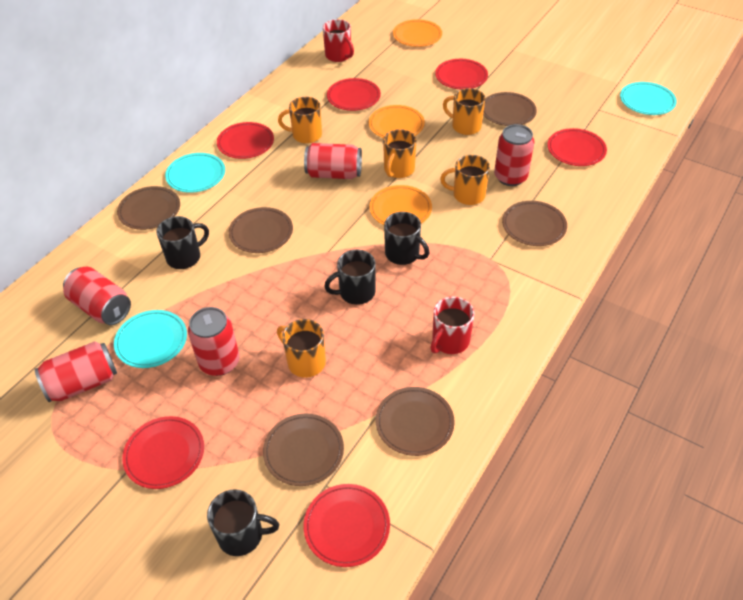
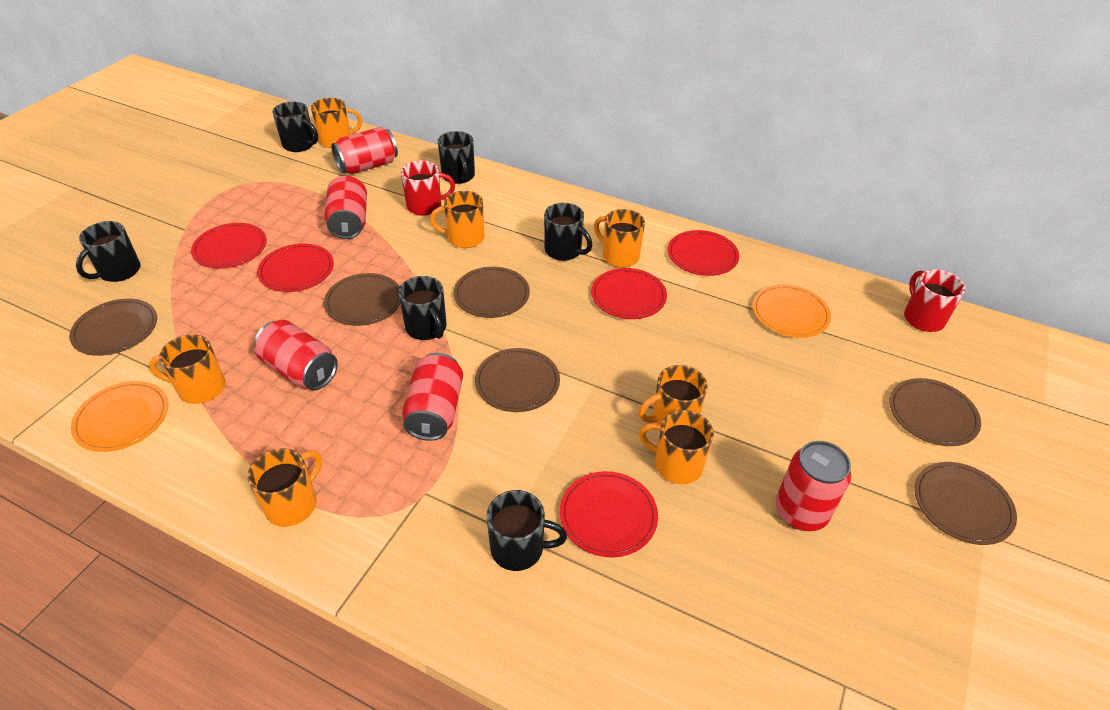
black mug: 4 -> 6
orange mug: 5 -> 7
orange plate: 3 -> 2
red plate: 6 -> 5
turquoise plate: 3 -> 0

